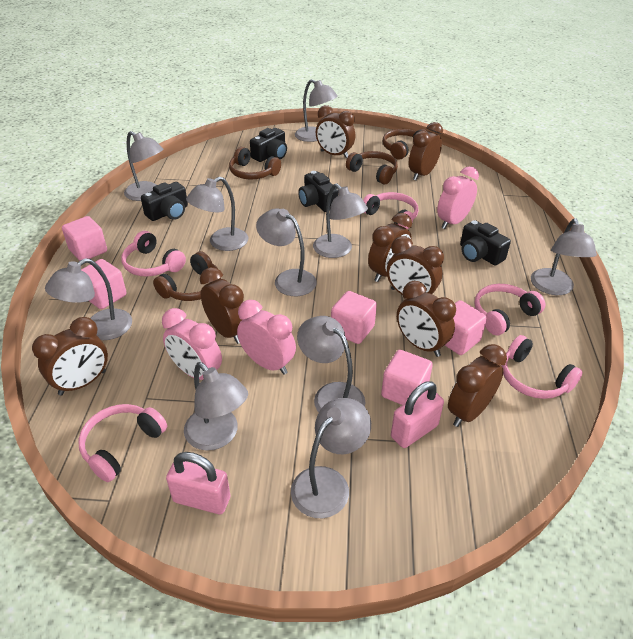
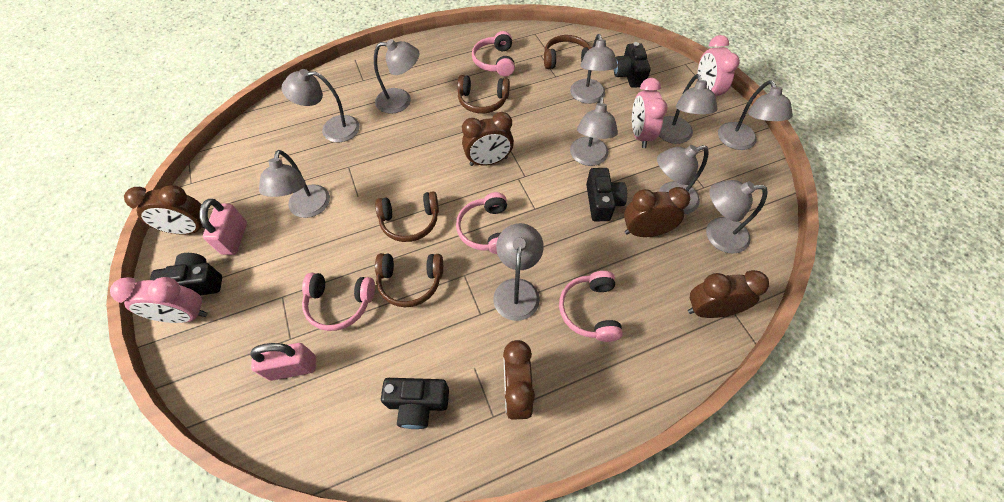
brown clock: 8 -> 5
pink cube: 5 -> 0
pink headphones: 5 -> 4

